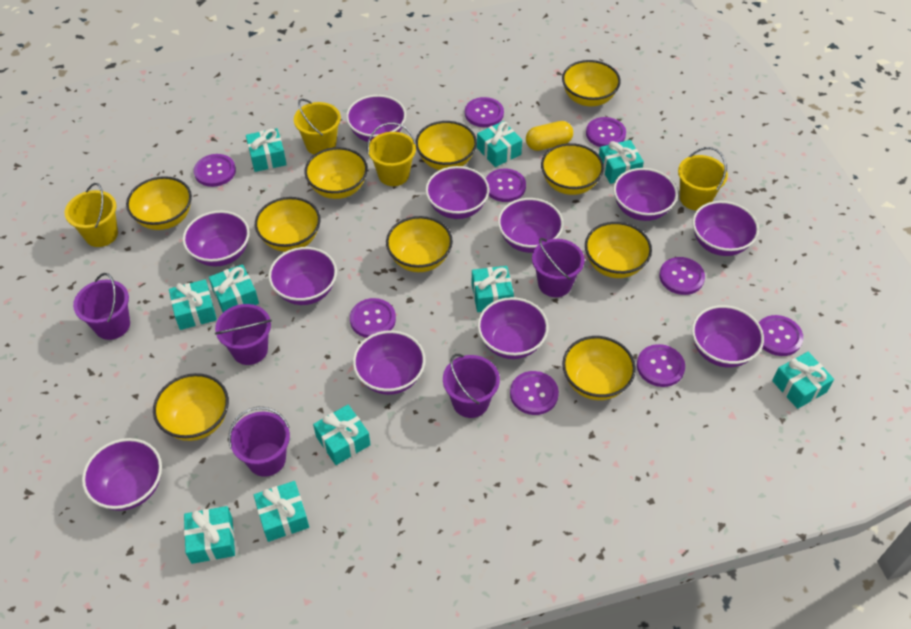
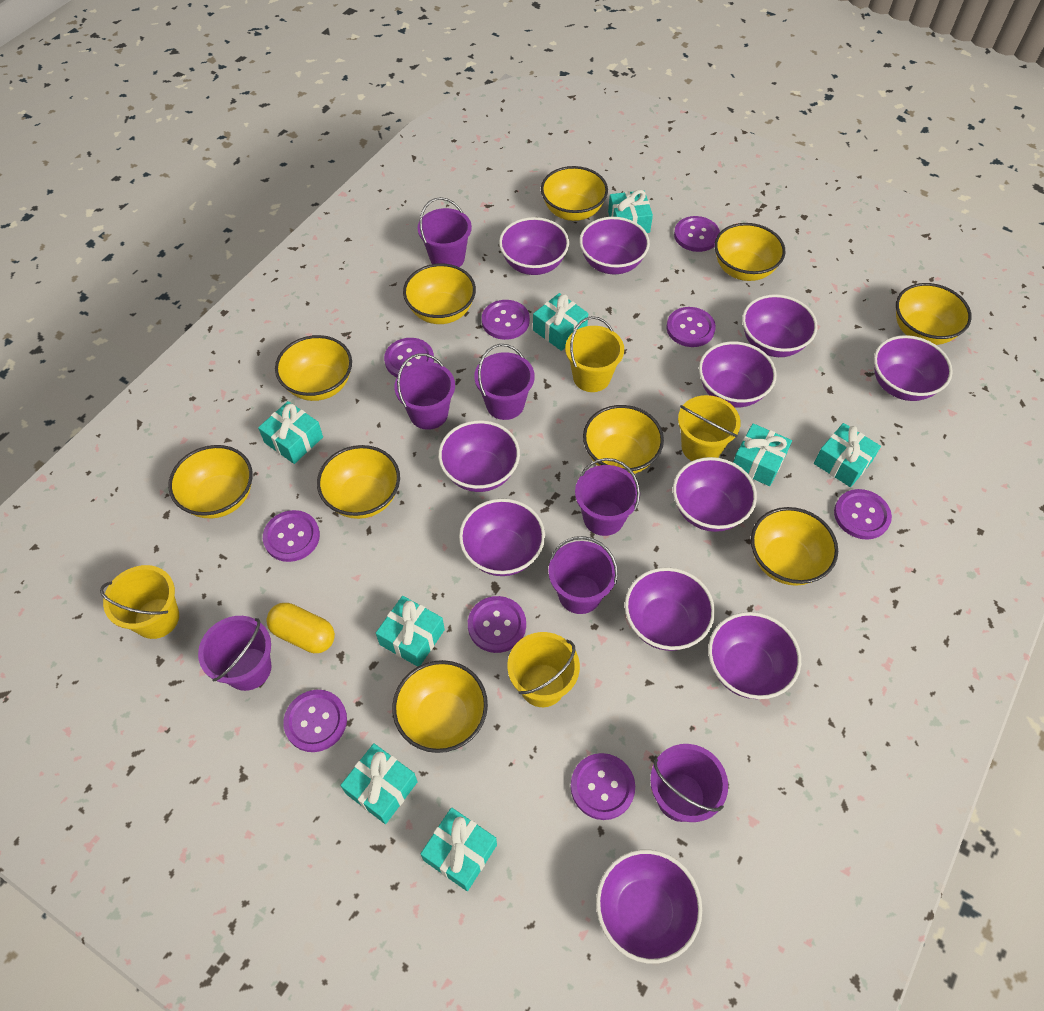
purple bucket: 5 -> 7
turquoise gift: 10 -> 8

